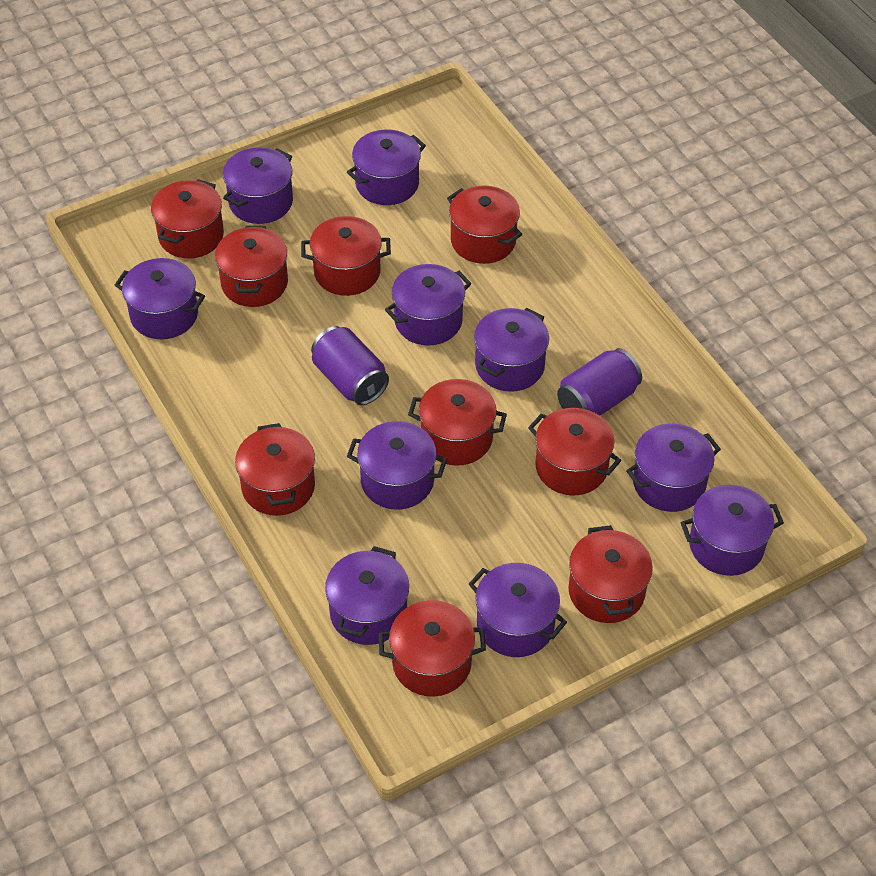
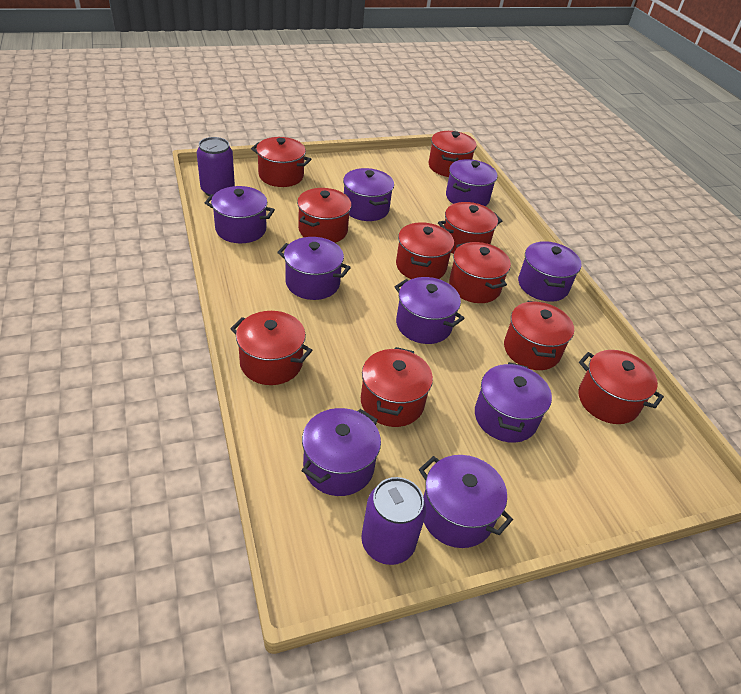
purple pot: 10 -> 9
red pot: 9 -> 10

